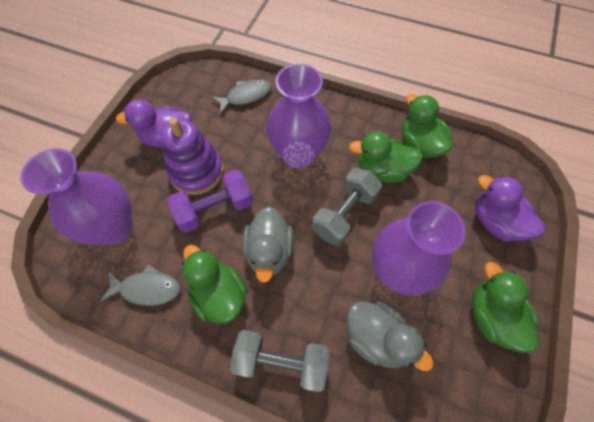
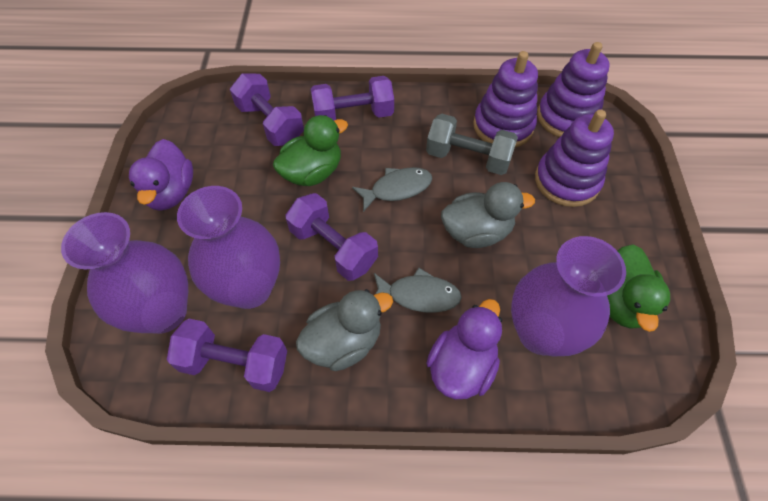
green duck: 4 -> 2
grey dumbbell: 2 -> 1
purple dumbbell: 1 -> 4
purple stacking toy: 1 -> 3

